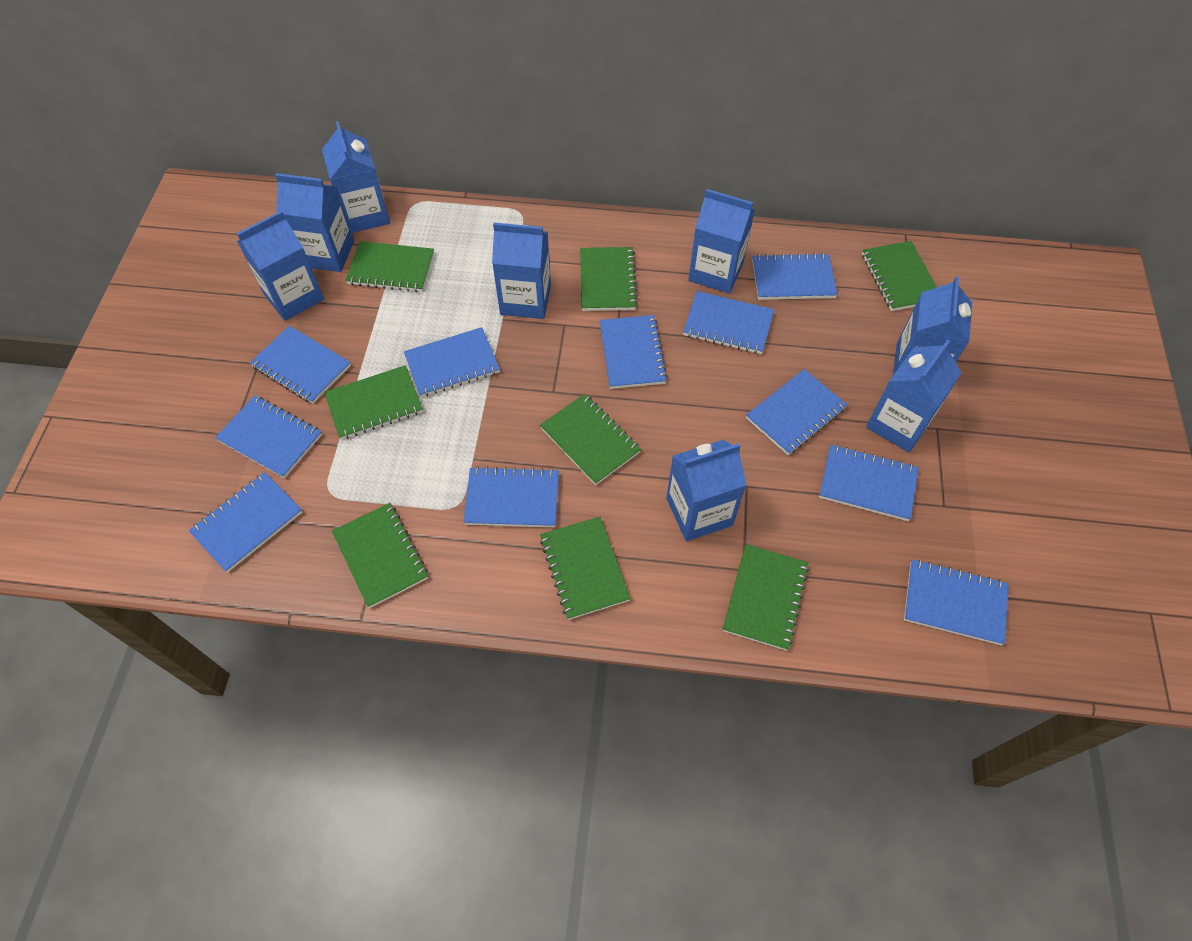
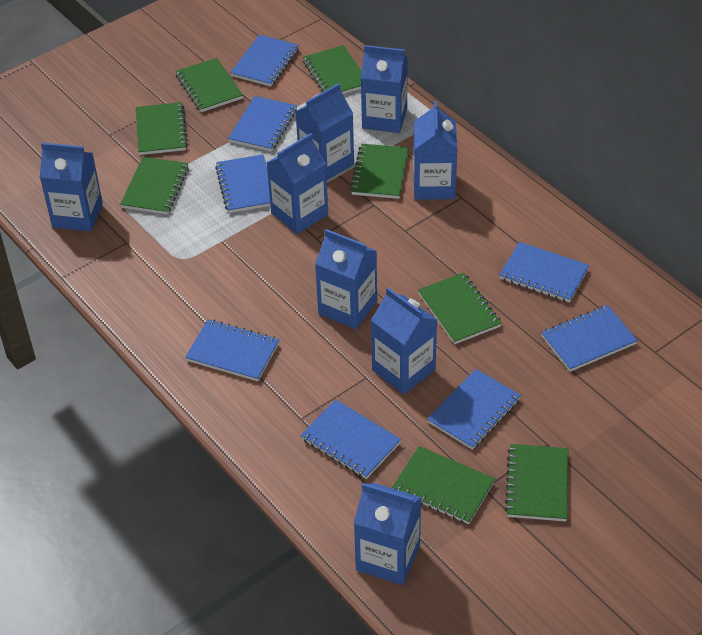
blue notebook: 11 -> 8

